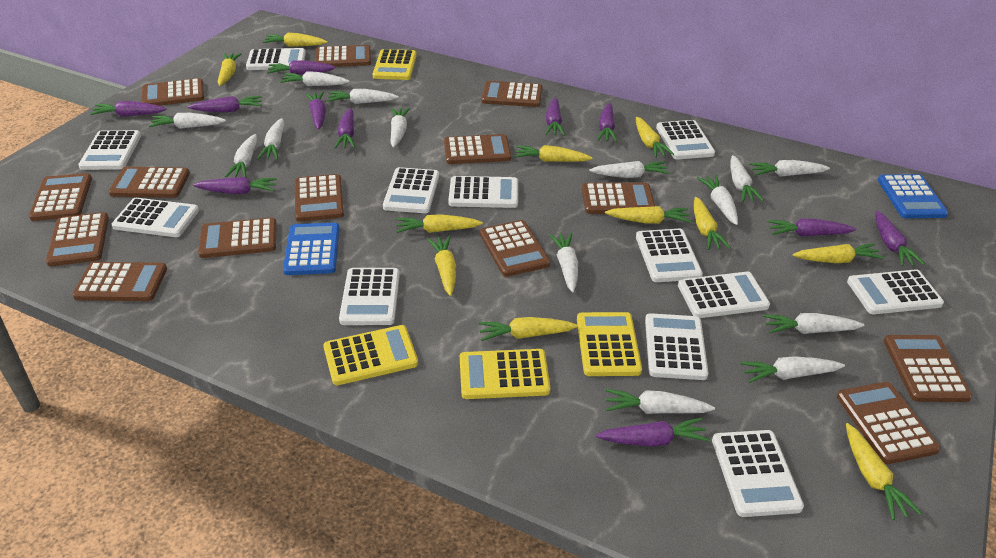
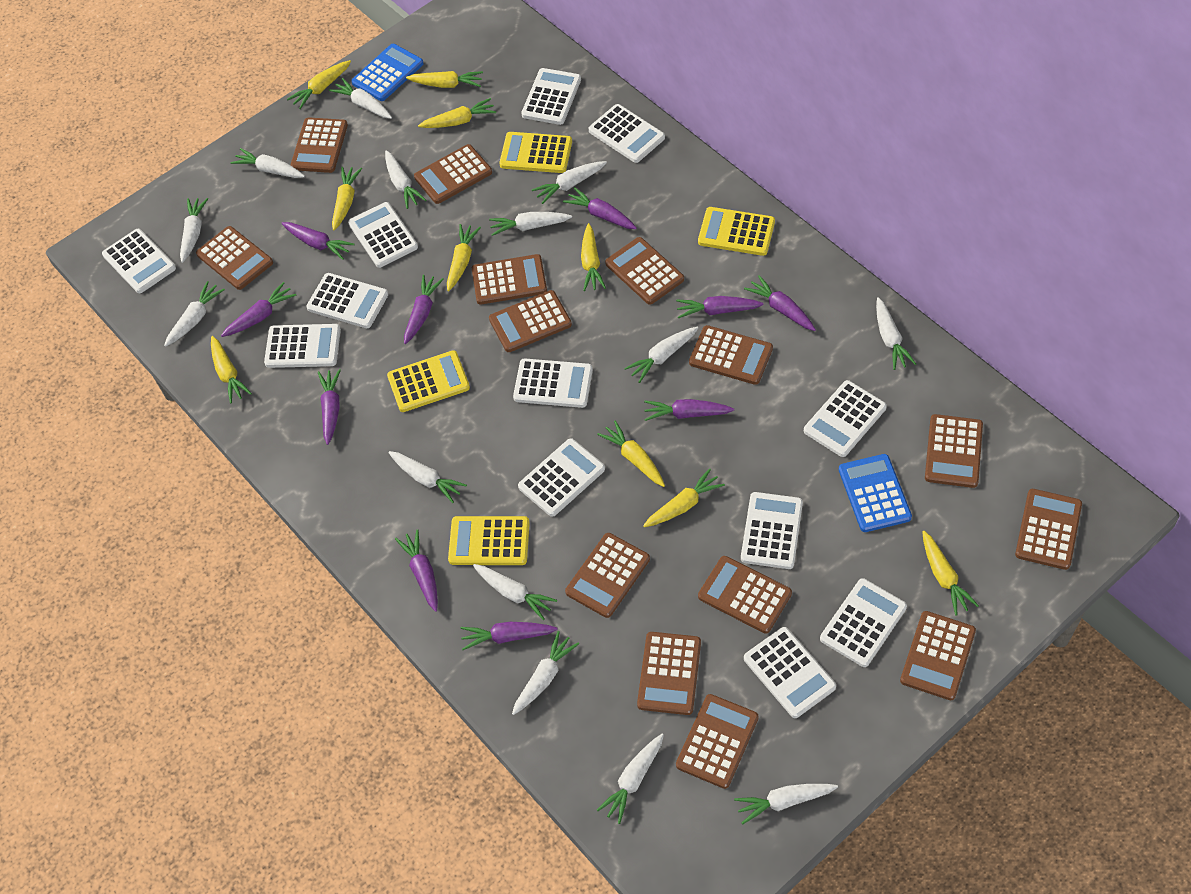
purple carrot: 11 -> 10
yellow carrot: 11 -> 10

